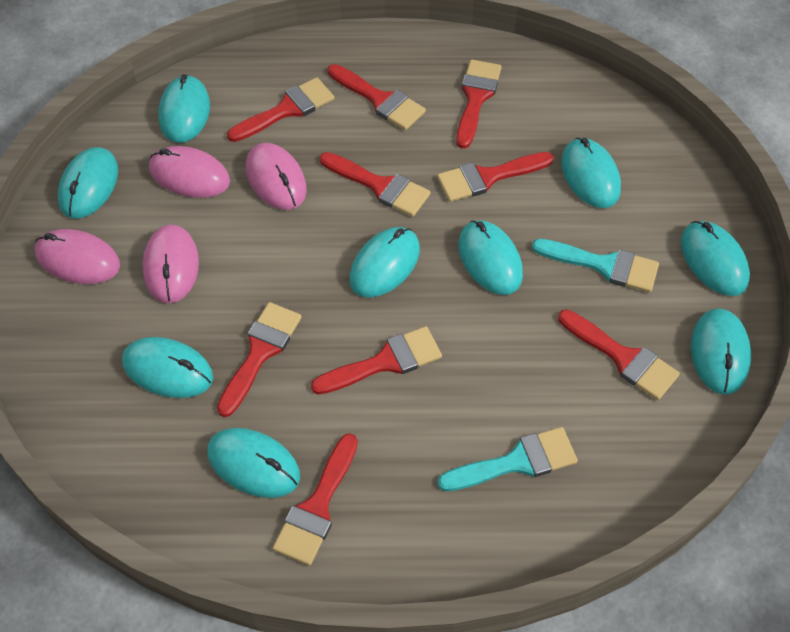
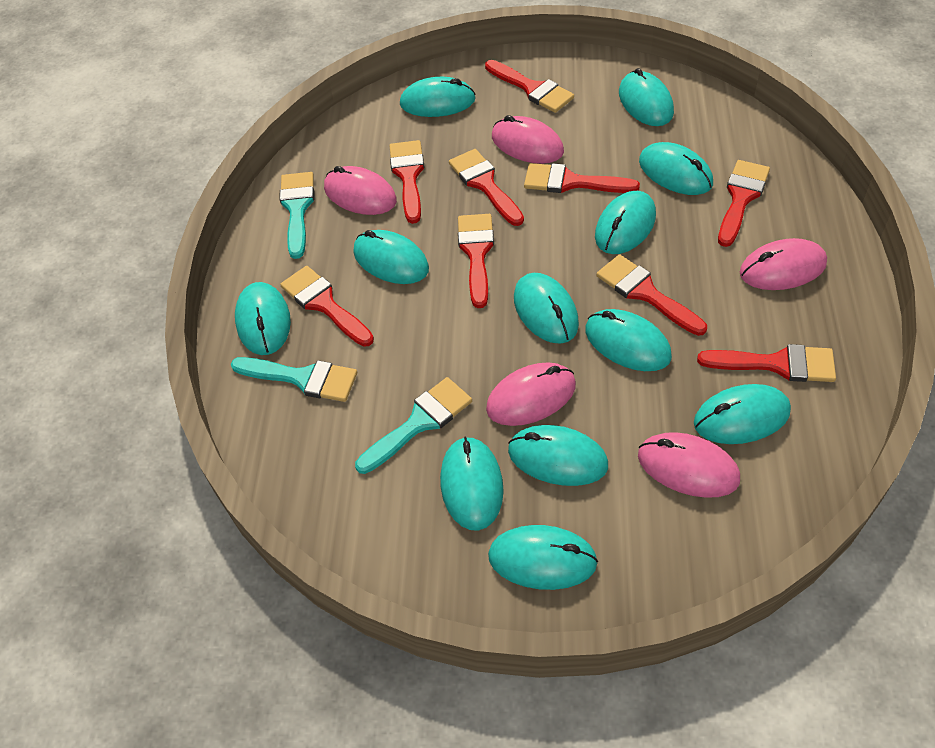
pink mouse: 4 -> 5
turquoise brush: 2 -> 3
turquoise mouse: 9 -> 12

